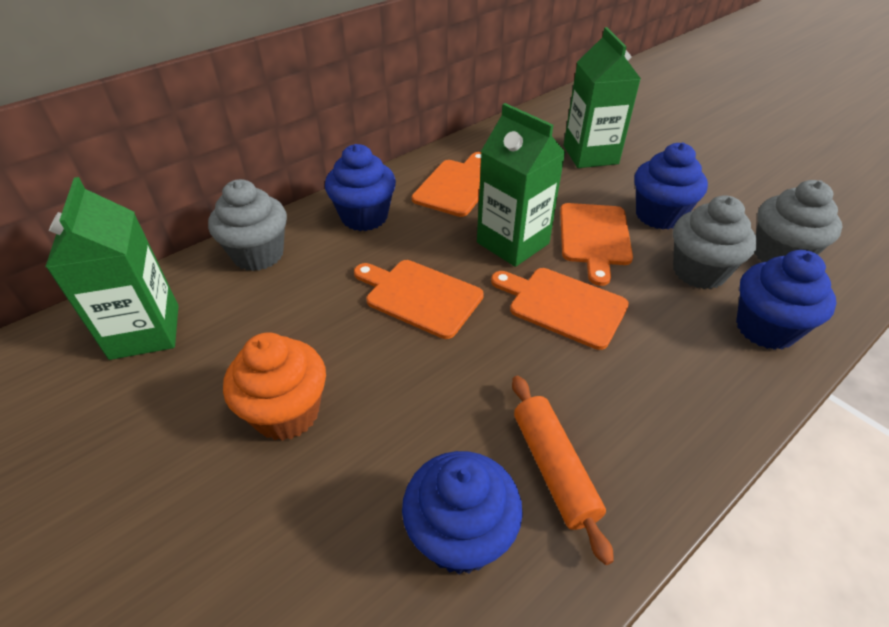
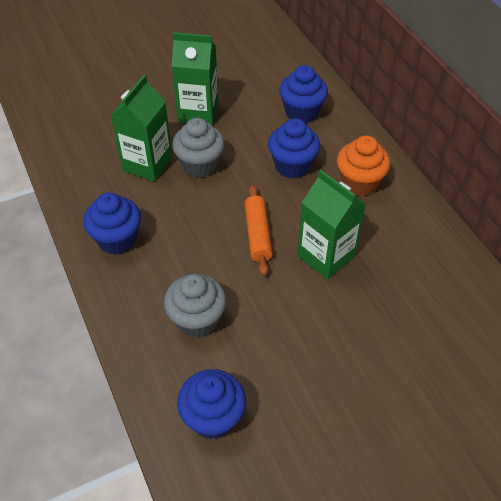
grey cupcake: 3 -> 2
orange cutting board: 4 -> 0

